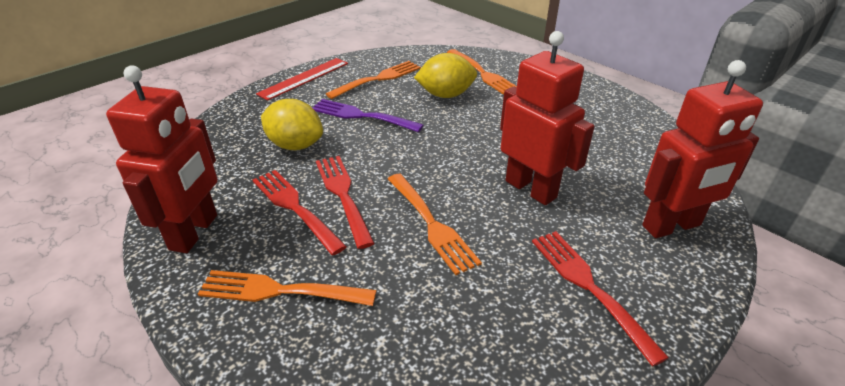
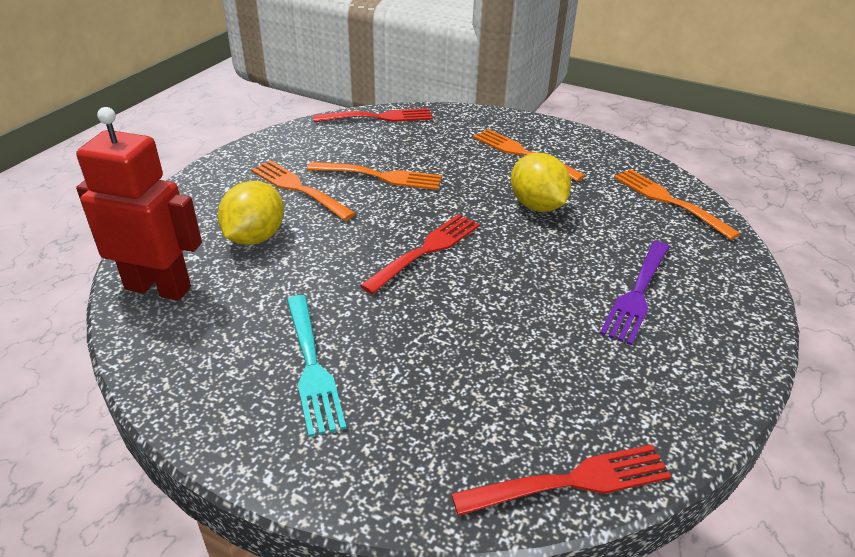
red robot: 3 -> 1
red ruler: 1 -> 0
turquoise fork: 0 -> 1

